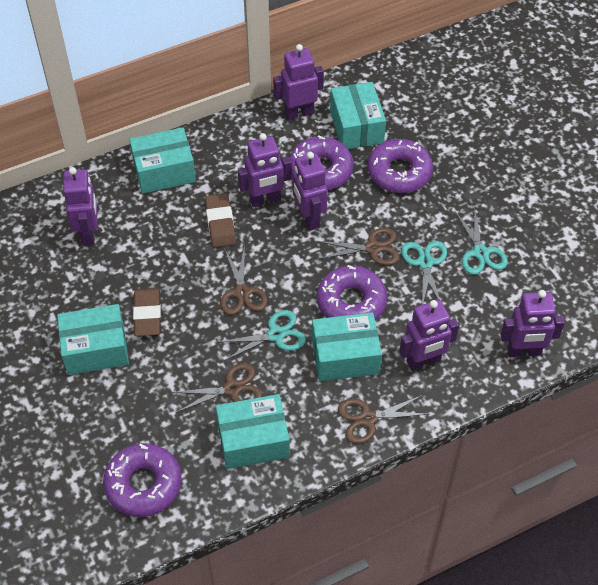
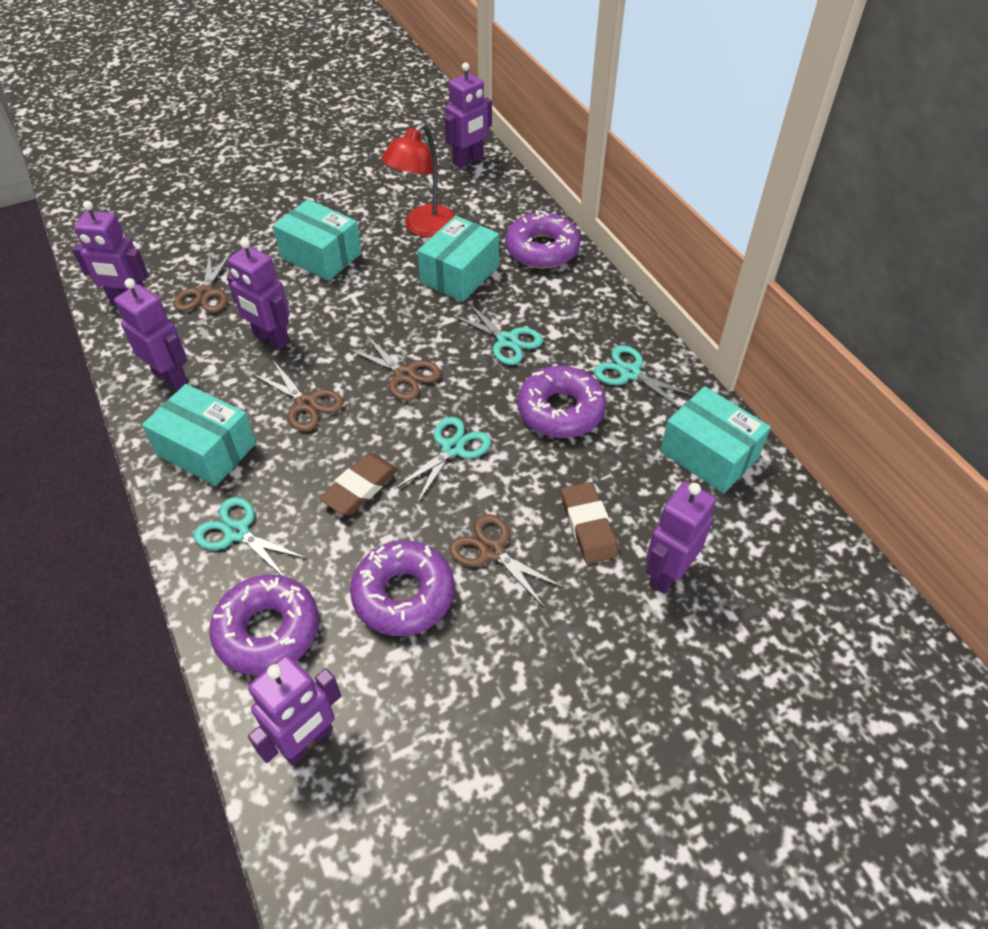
red lamp: 0 -> 1
turquoise box: 5 -> 4
turquoise scissors: 3 -> 4

